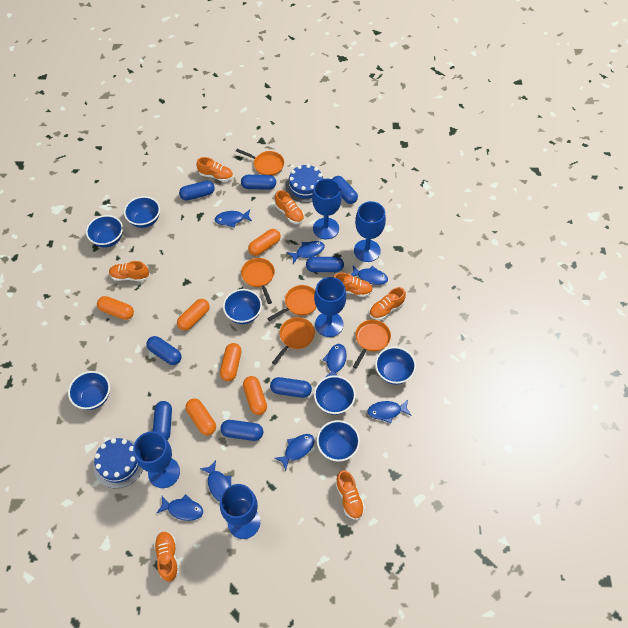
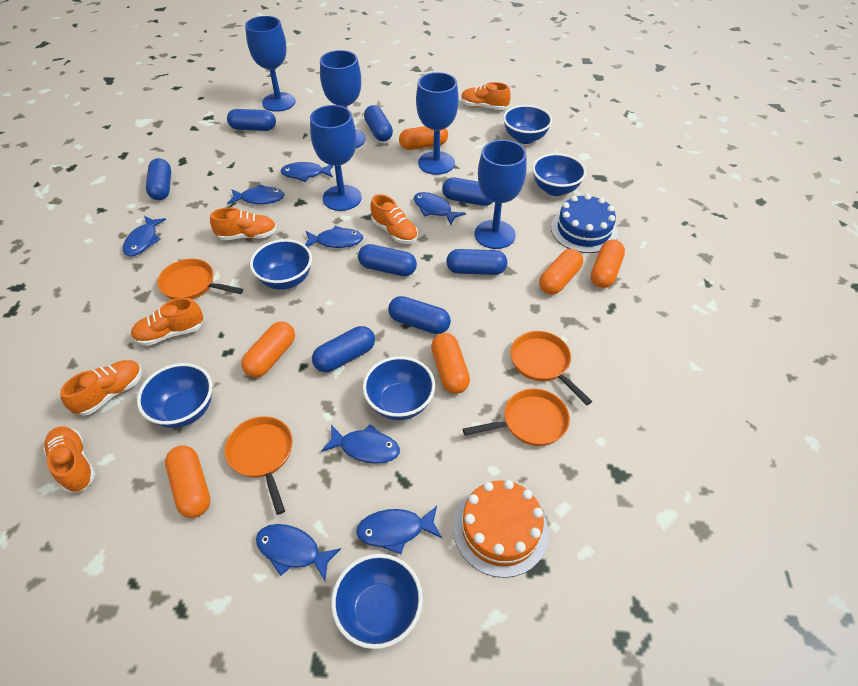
blue bowl: 7 -> 6
blue cake: 2 -> 1
orange cake: 0 -> 1
orange pan: 5 -> 4
orange shoe: 7 -> 6

